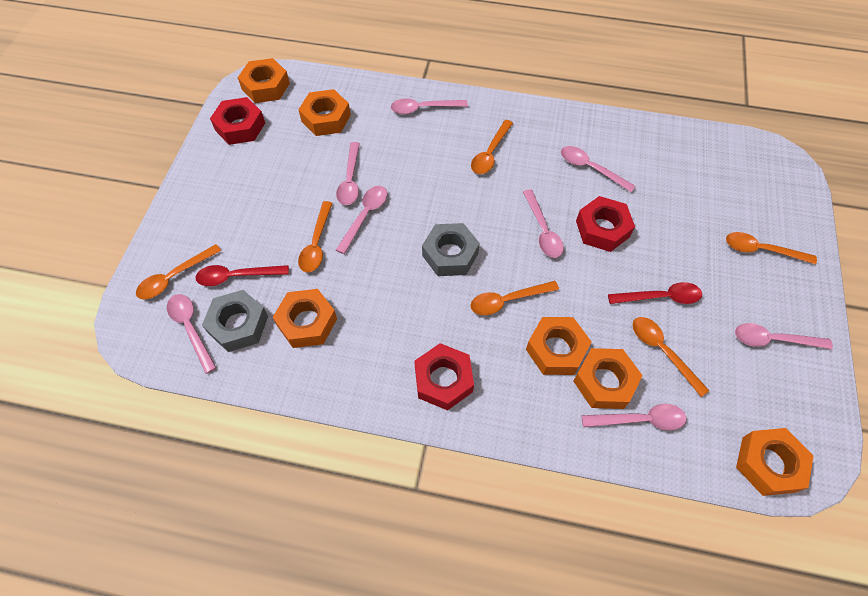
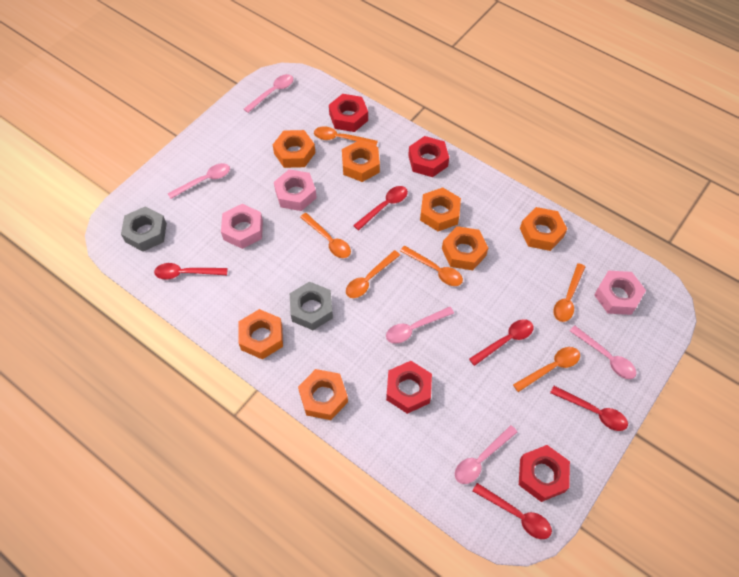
orange nut: 6 -> 7
pink nut: 0 -> 3
pink spoon: 8 -> 5
red nut: 3 -> 4
red spoon: 2 -> 5

